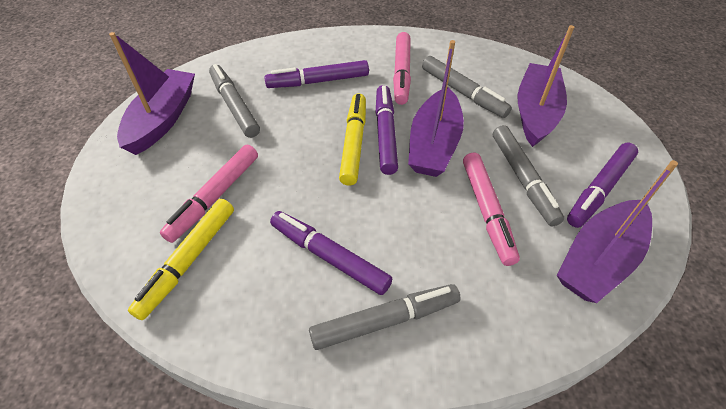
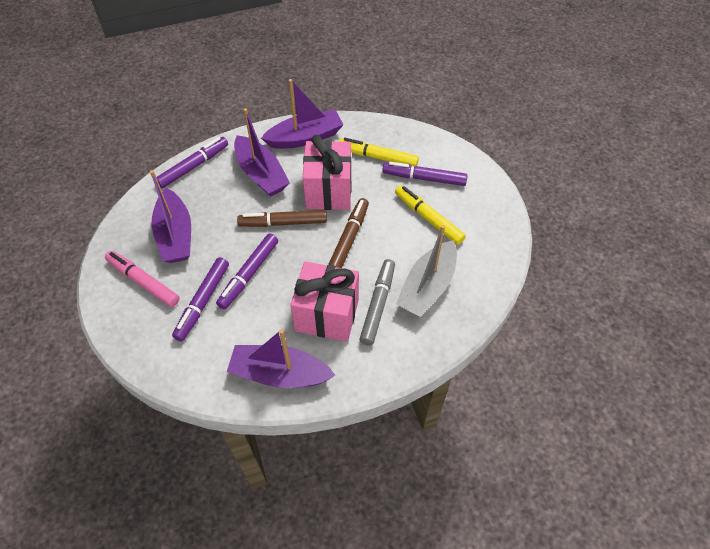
brown marker: 0 -> 2
grey boat: 0 -> 1
grey marker: 4 -> 1
pink gift: 0 -> 2
pink marker: 3 -> 1

